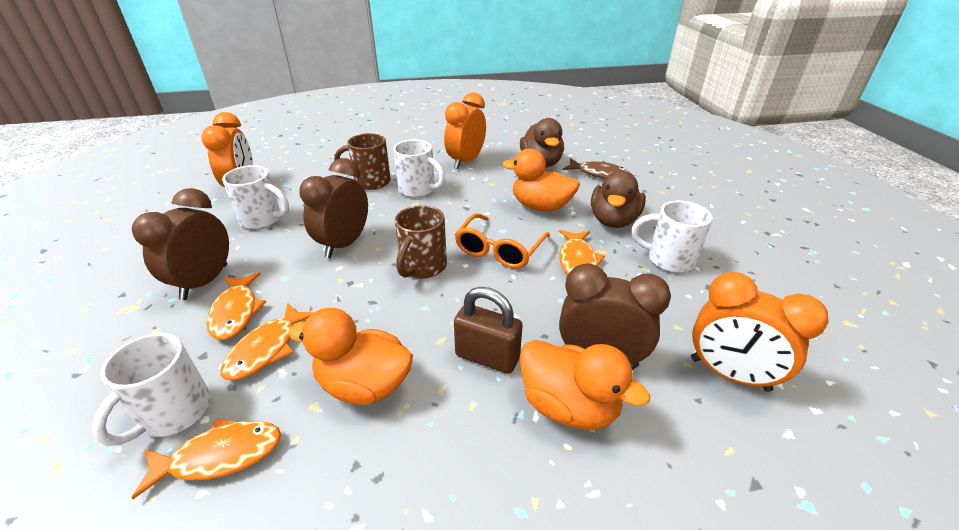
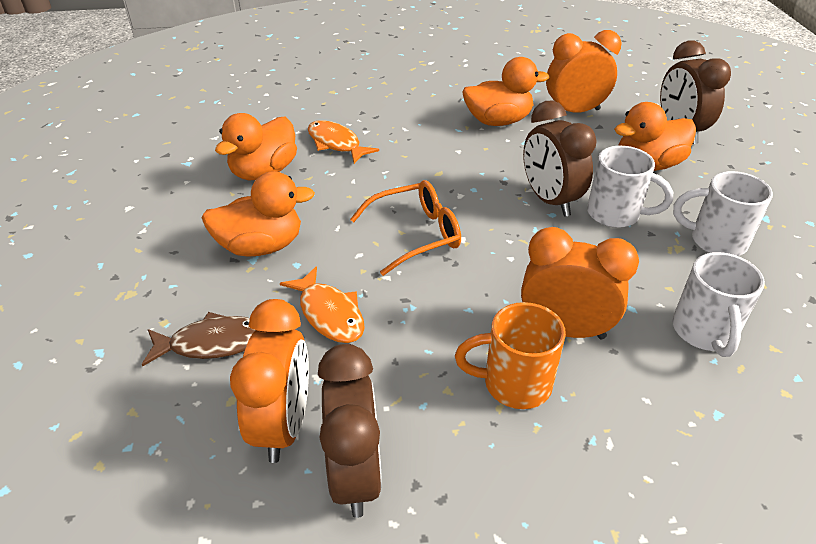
brown duck: 2 -> 0
brown mug: 2 -> 0
brown padlock: 1 -> 0
orange duck: 3 -> 4
orange fish: 4 -> 2
orange mug: 0 -> 1
white mug: 4 -> 3

